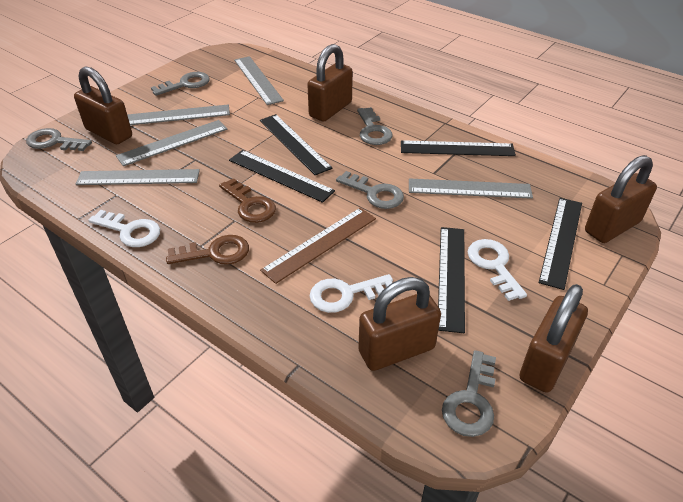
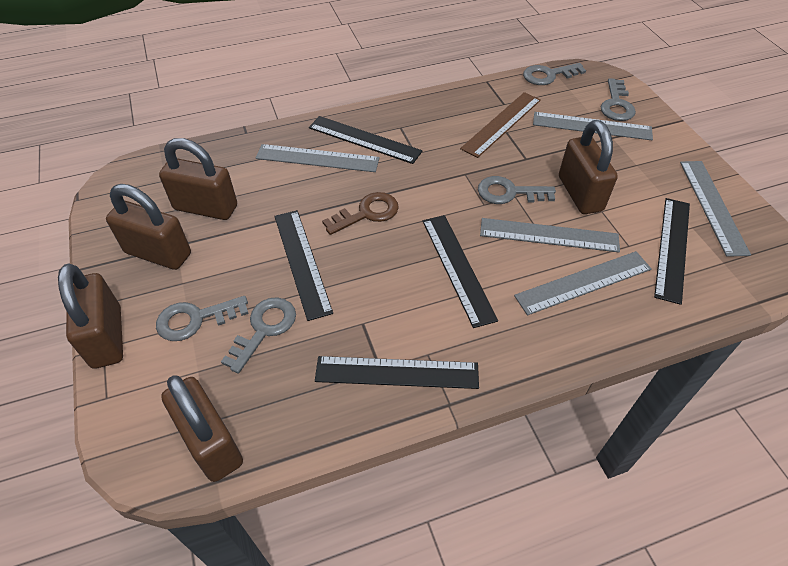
brown key: 2 -> 1
white key: 3 -> 0

